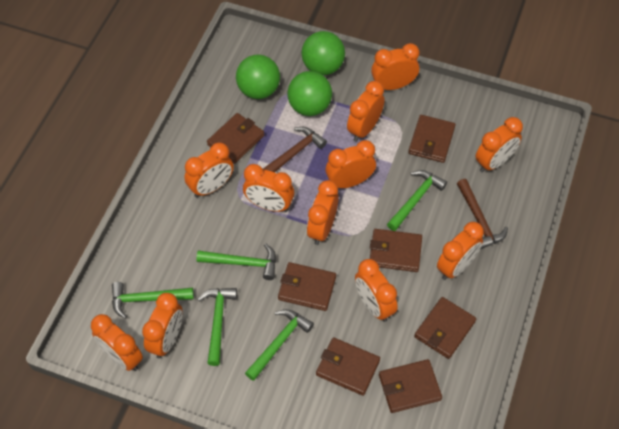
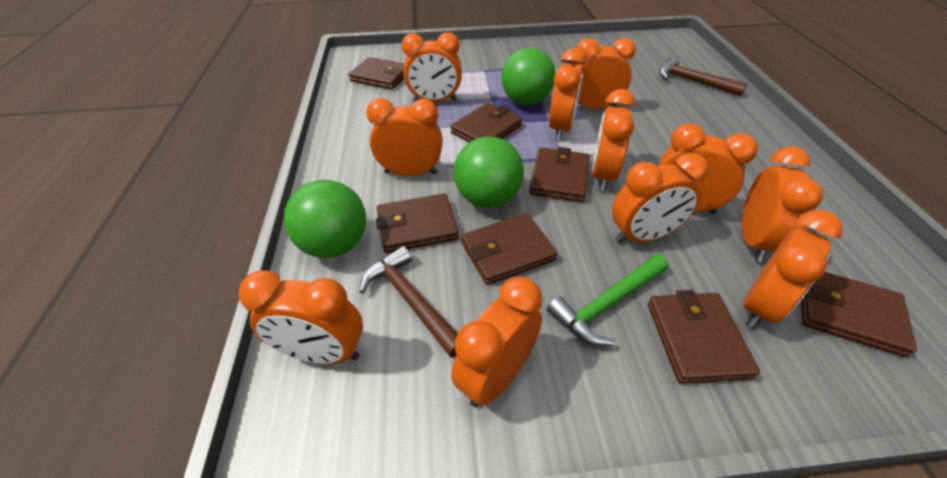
green hammer: 5 -> 1

